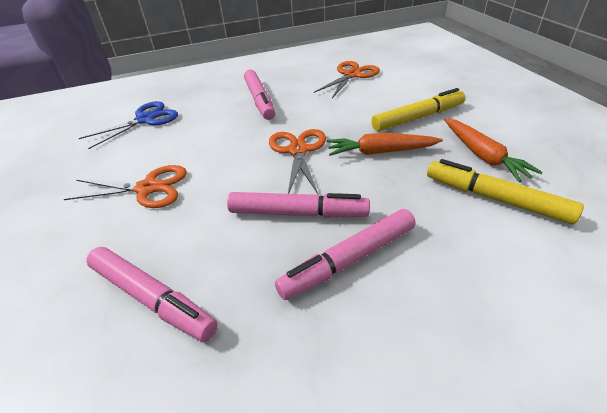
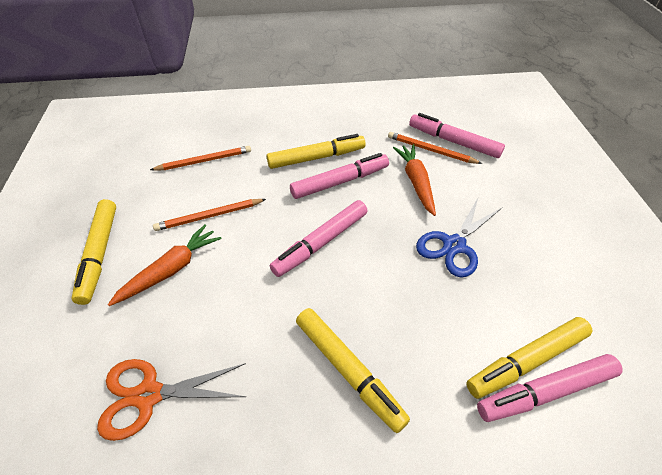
orange pencil: 0 -> 3
orange scissors: 3 -> 1
yellow marker: 2 -> 4

